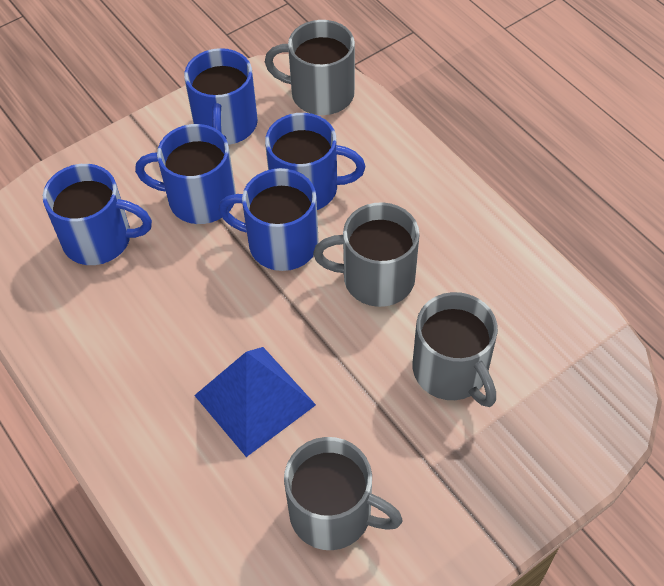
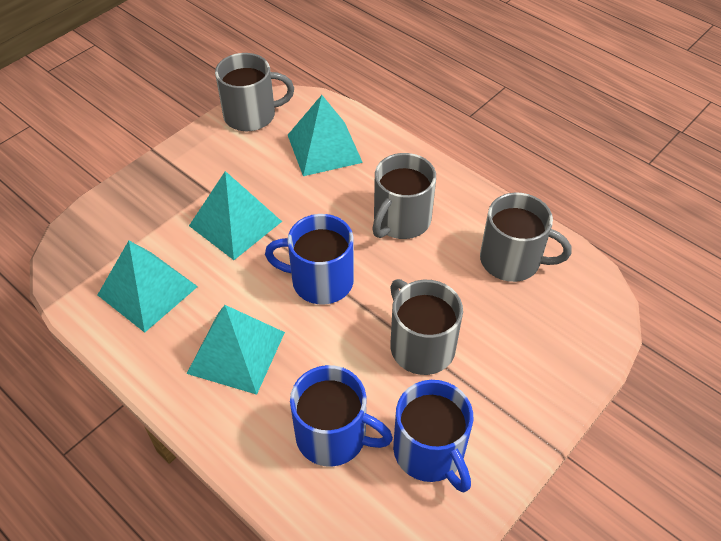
blue mug: 5 -> 3
blue pyramid: 1 -> 0
turquoise pyramid: 0 -> 4

